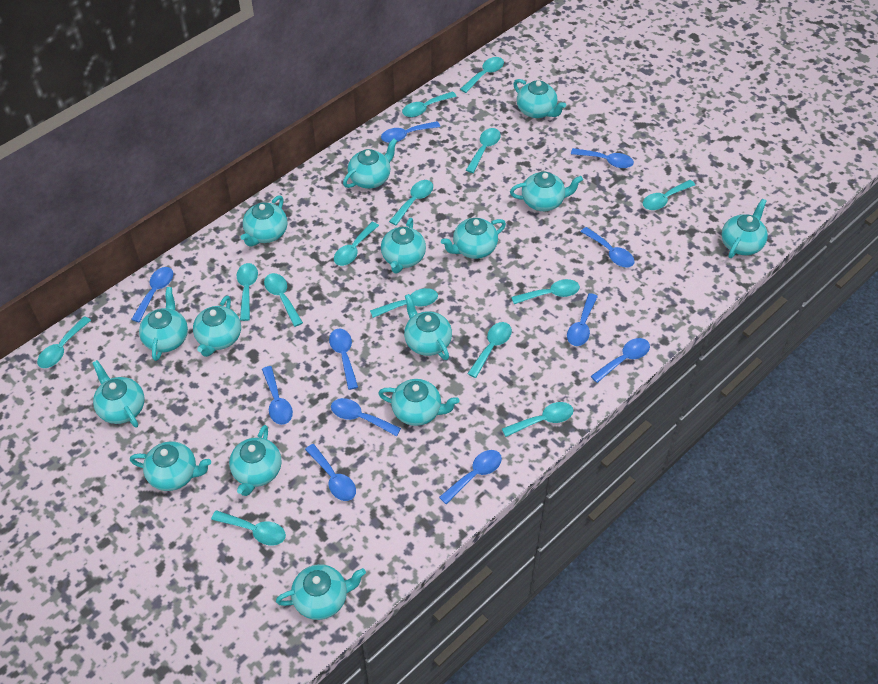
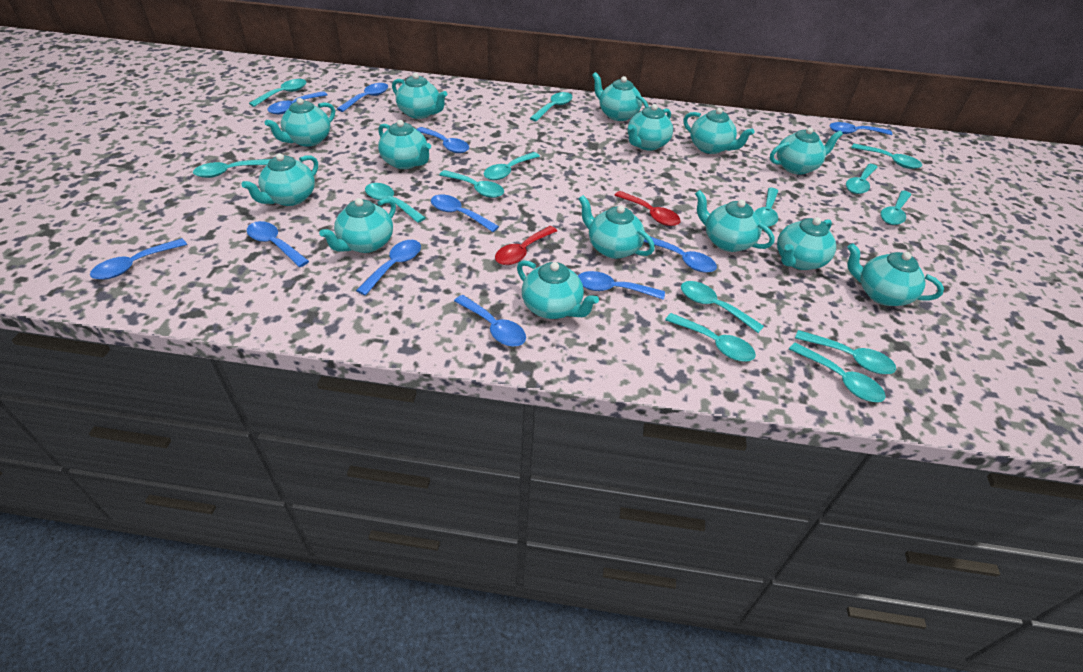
red spoon: 0 -> 2
turquoise teapot: 15 -> 14

